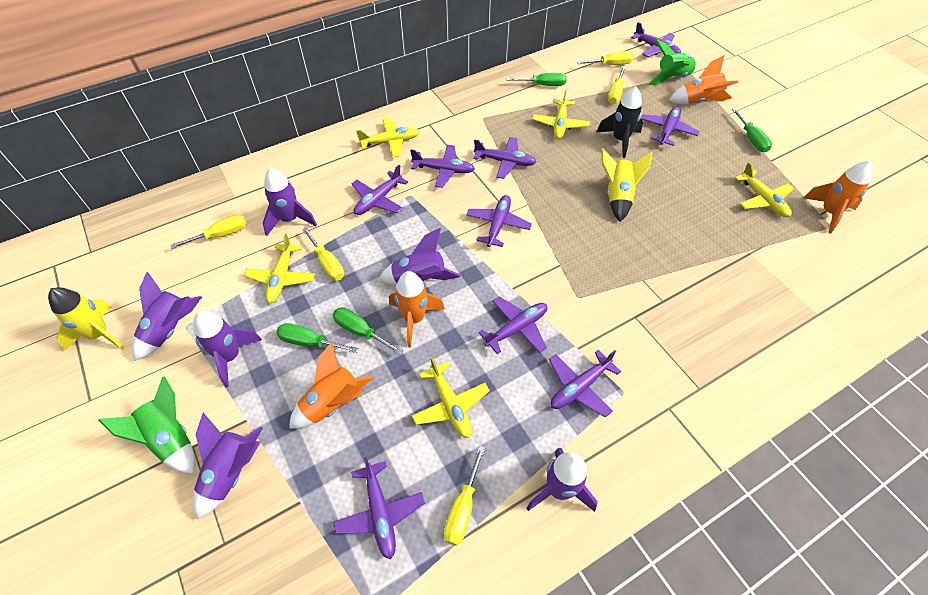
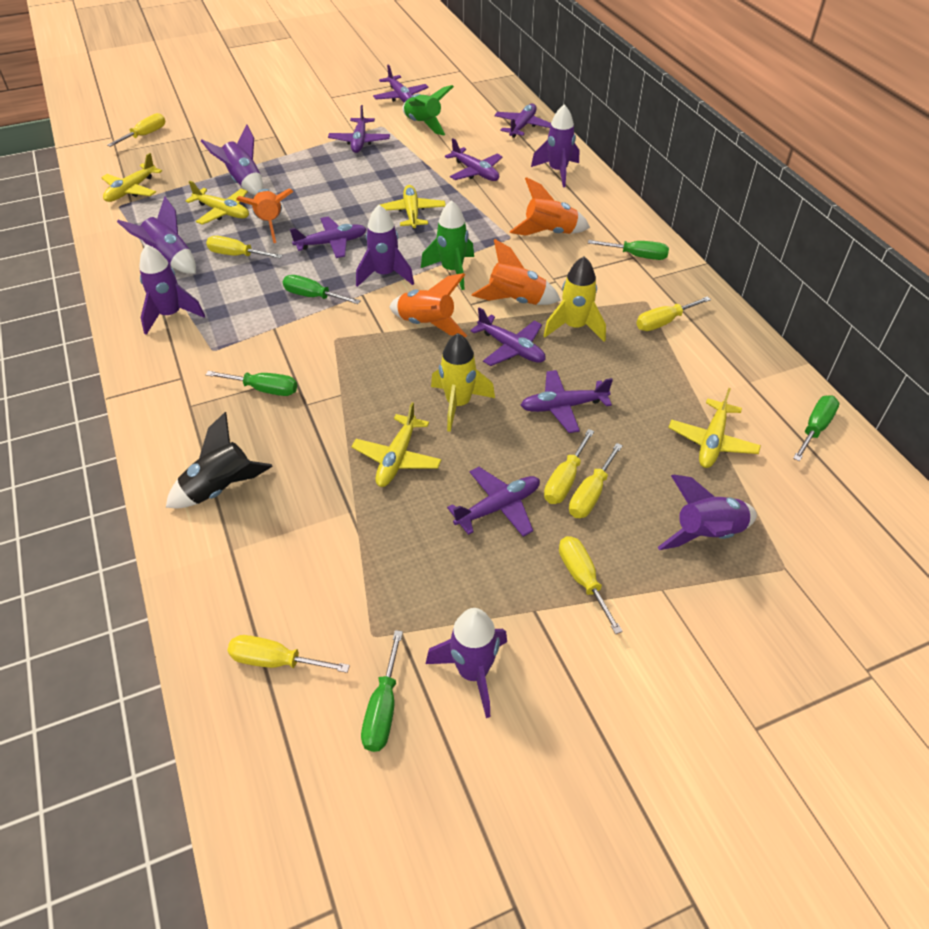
green screwdriver: 4 -> 5
purple plane: 9 -> 8
purple rocket: 6 -> 7
yellow screwdriver: 5 -> 7

